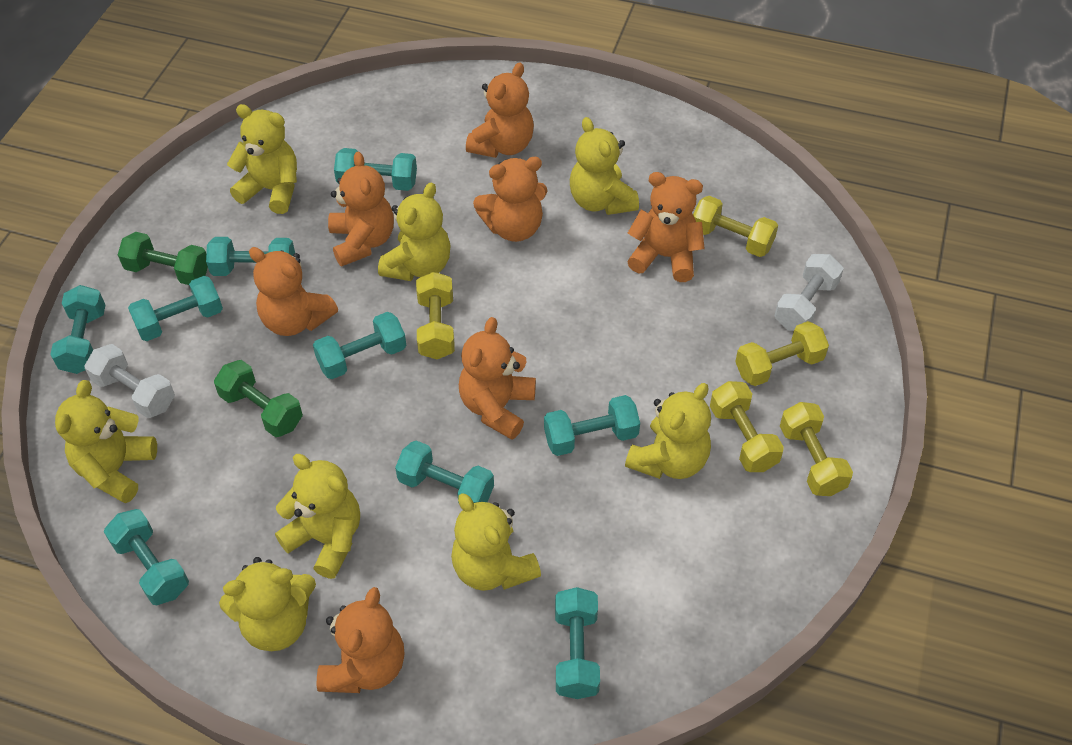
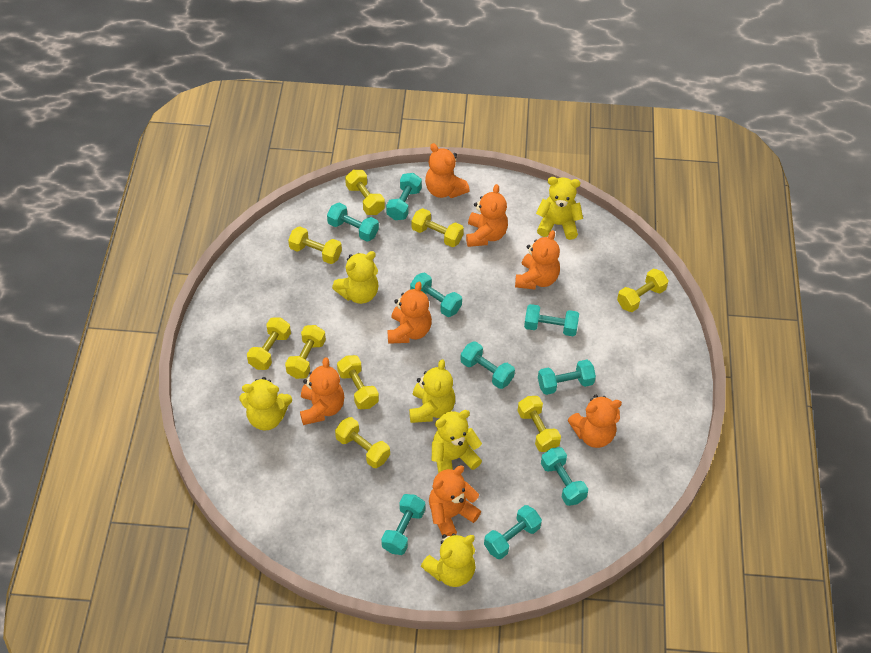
green dumbbell: 2 -> 0
white dumbbell: 2 -> 0
yellow dumbbell: 5 -> 9
yellow teddy bear: 8 -> 6

